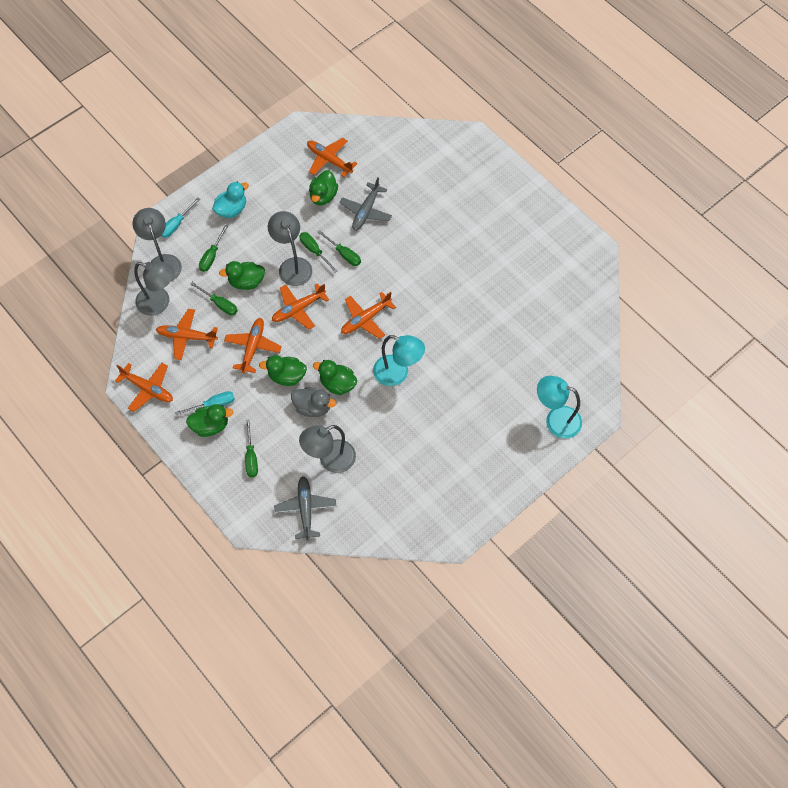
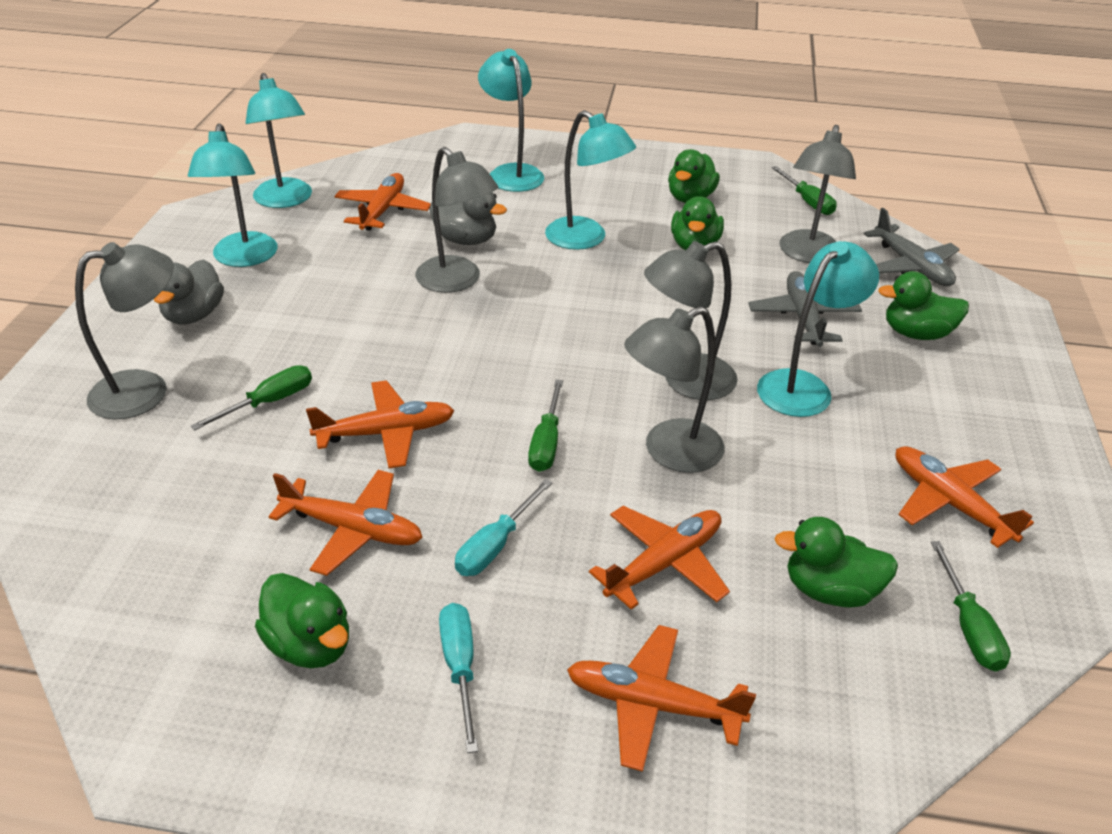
green screwdriver: 5 -> 4
grey duck: 1 -> 2
grey lamp: 4 -> 5
turquoise duck: 1 -> 0
turquoise lamp: 2 -> 5

